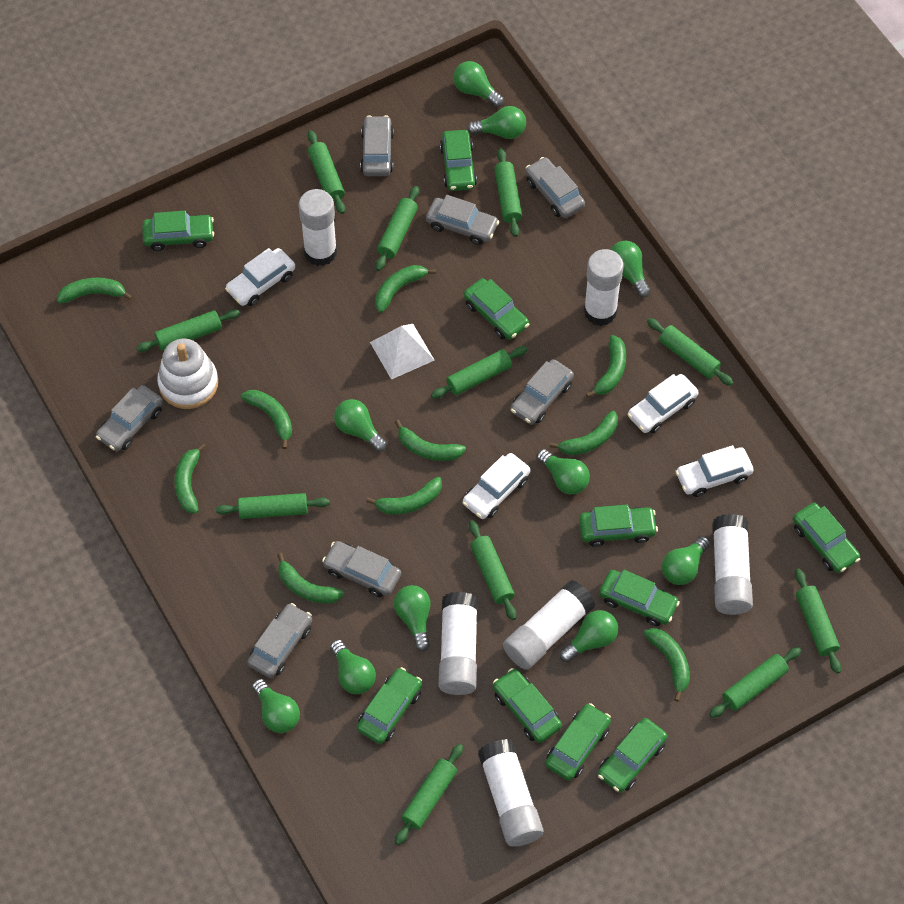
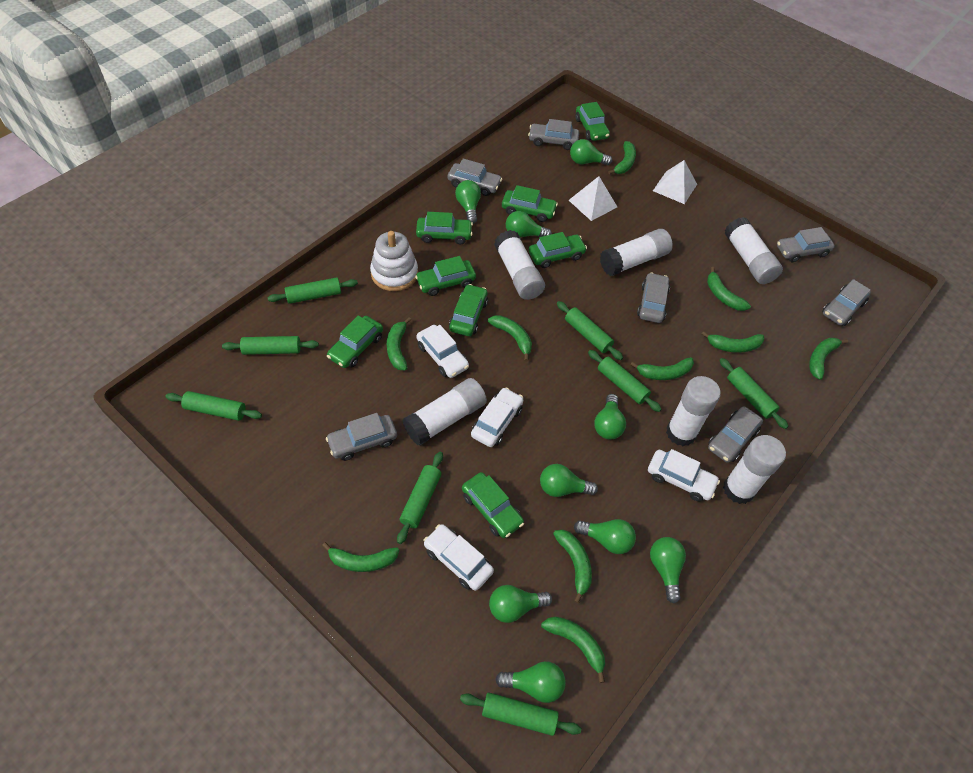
green car: 10 -> 8
green light bulb: 10 -> 9
green rolling pin: 11 -> 8
white pyramid: 1 -> 2

